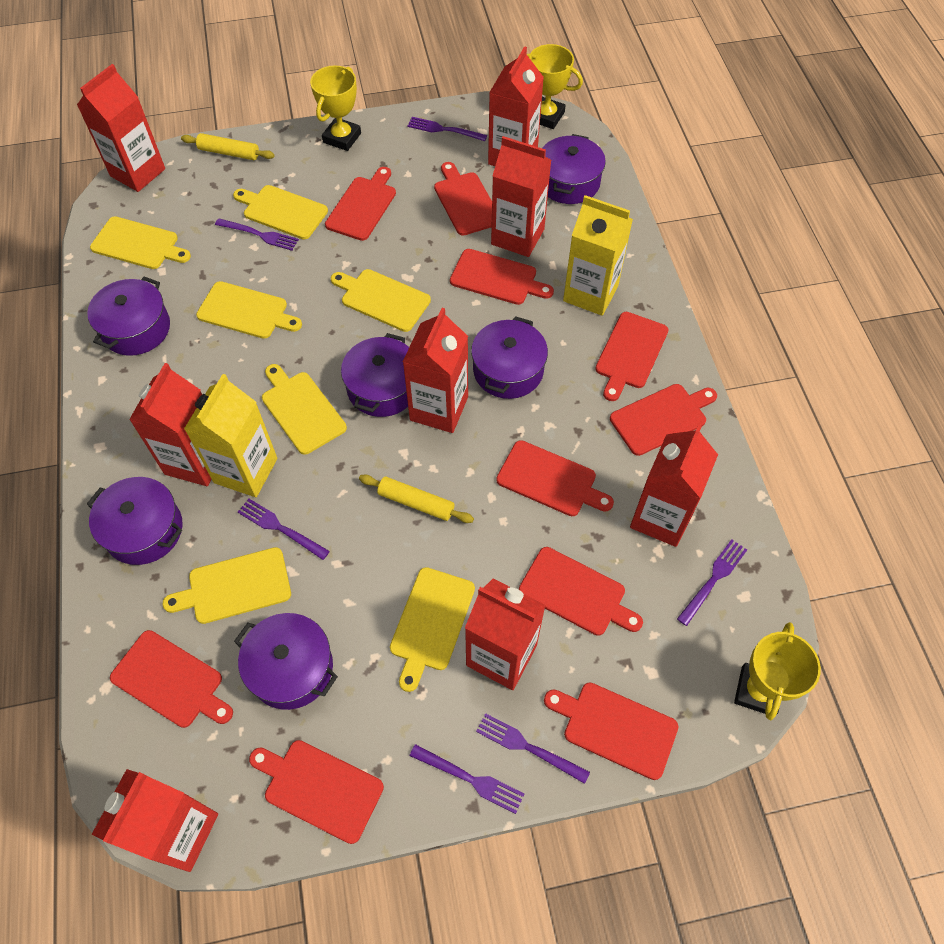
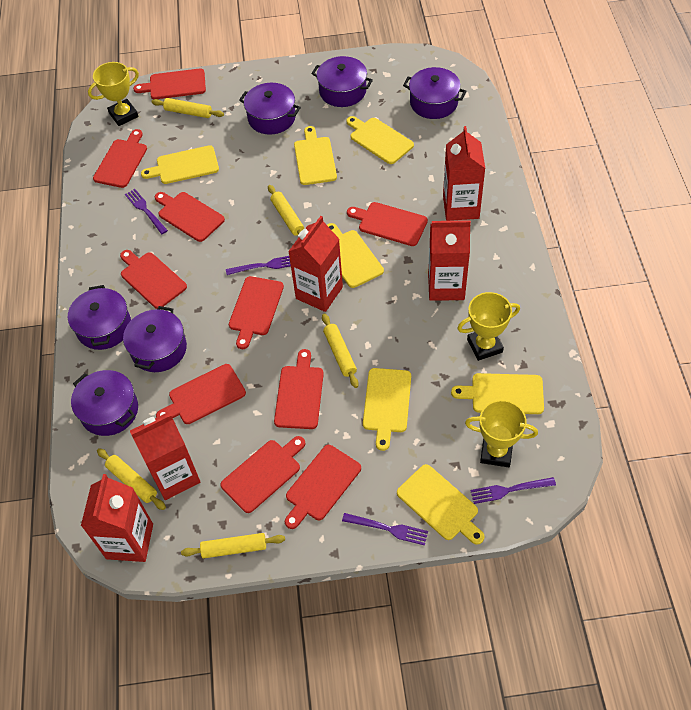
purple fork: 6 -> 4
red carton: 8 -> 5
yellow carton: 2 -> 0
yellow rolling pin: 2 -> 5

